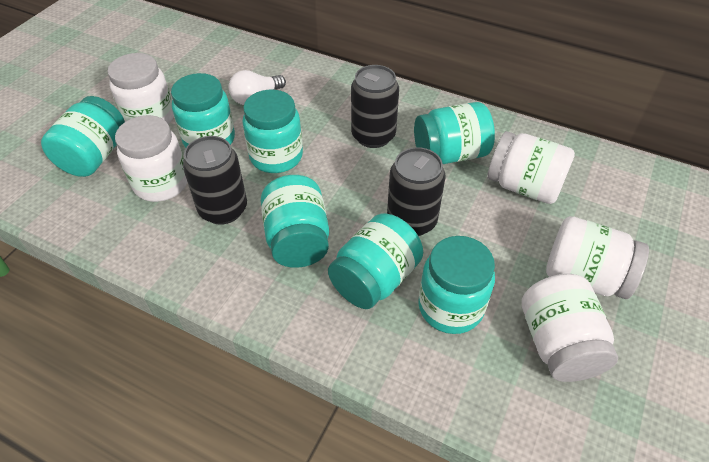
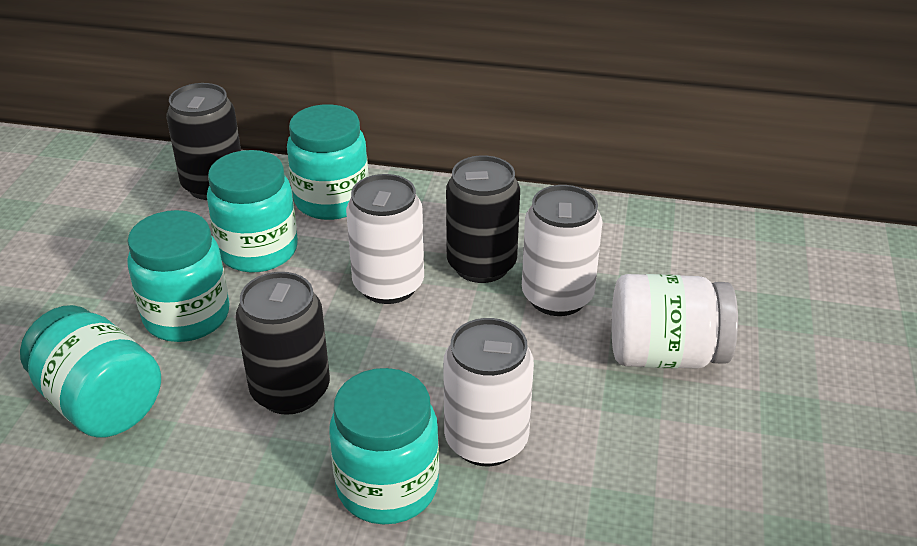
turquoise jar: 7 -> 5
white can: 0 -> 3
white jar: 5 -> 1
white light bulb: 1 -> 0

